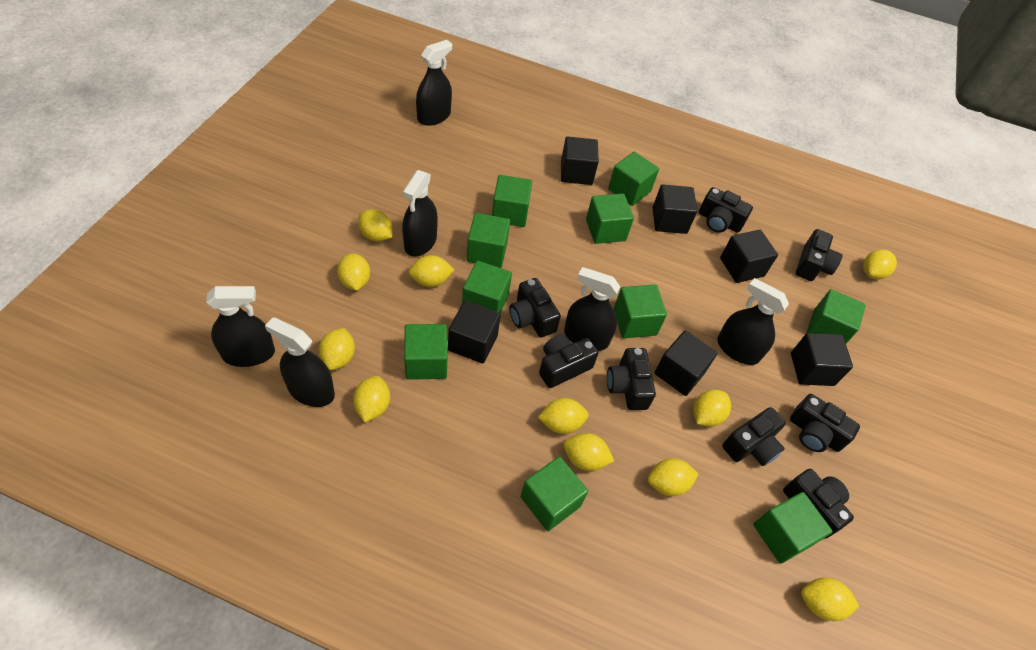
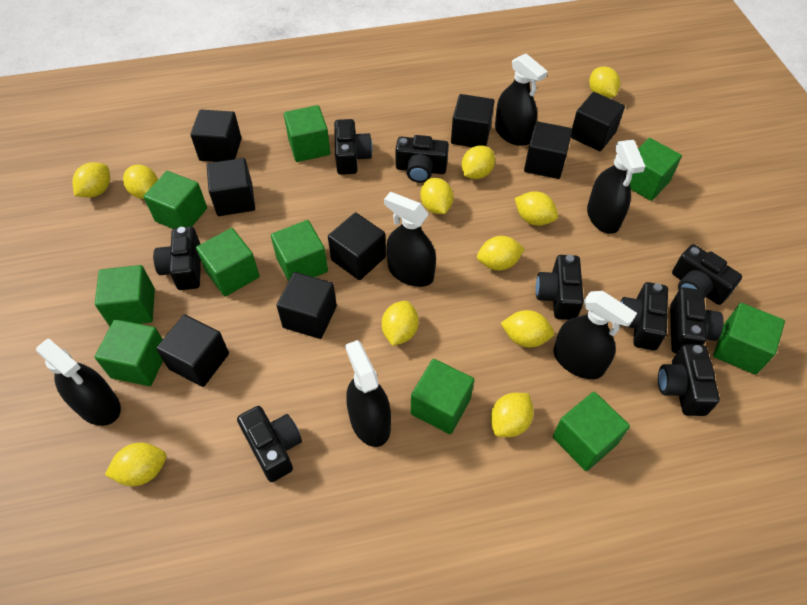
black camera: 8 -> 9
black cube: 6 -> 8

